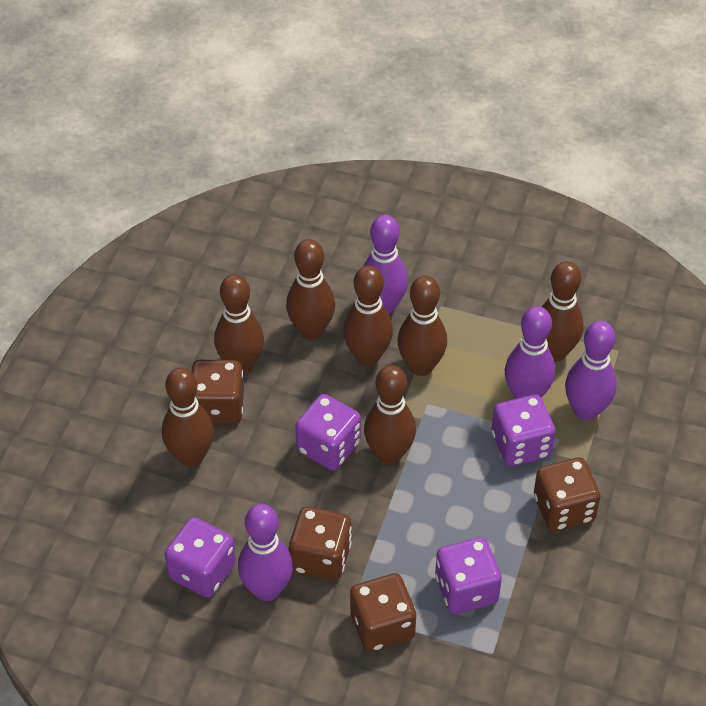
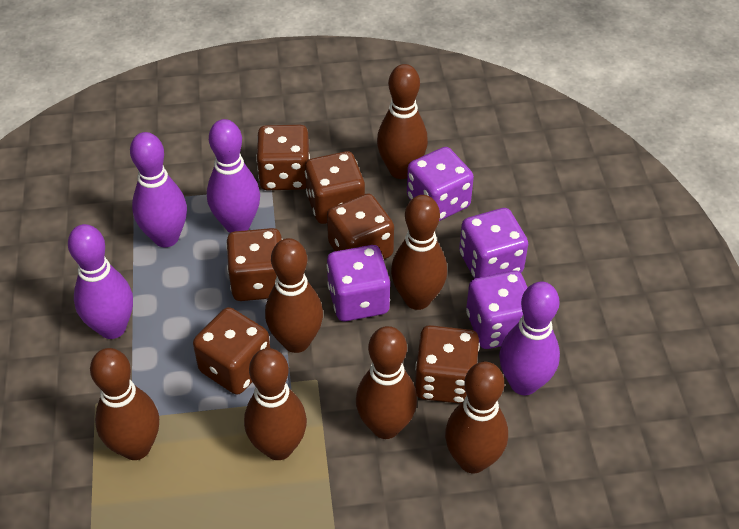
brown dice: 4 -> 6

